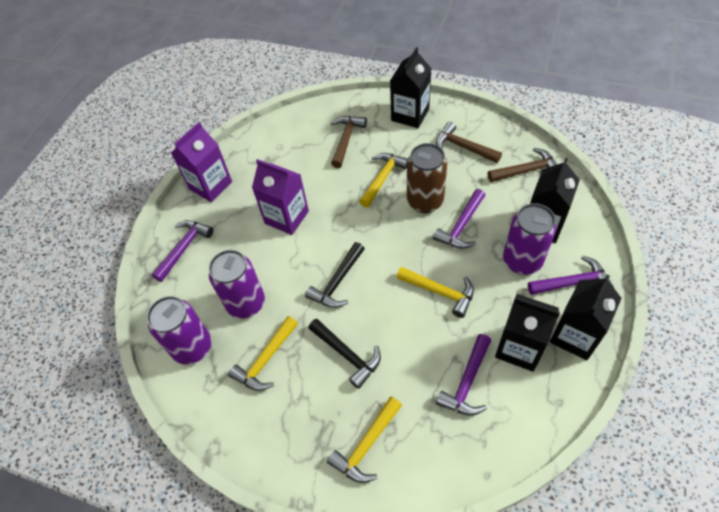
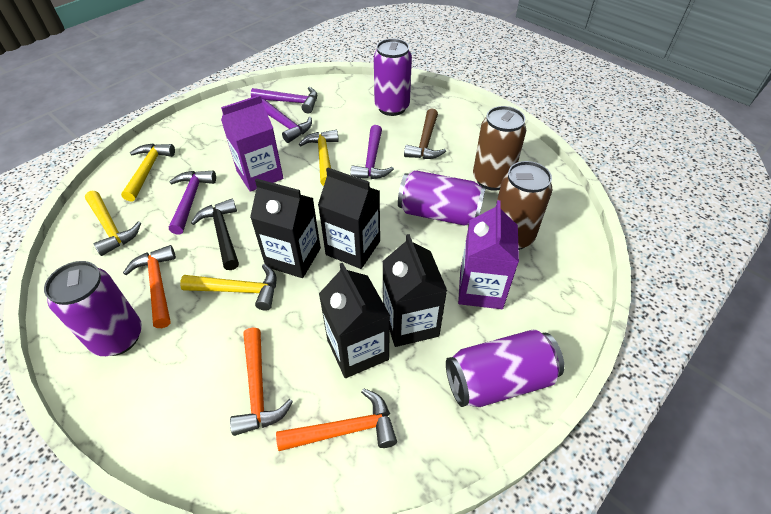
black hammer: 2 -> 1
brown can: 1 -> 2
brown hammer: 3 -> 1
orange hammer: 0 -> 3
purple can: 3 -> 4

